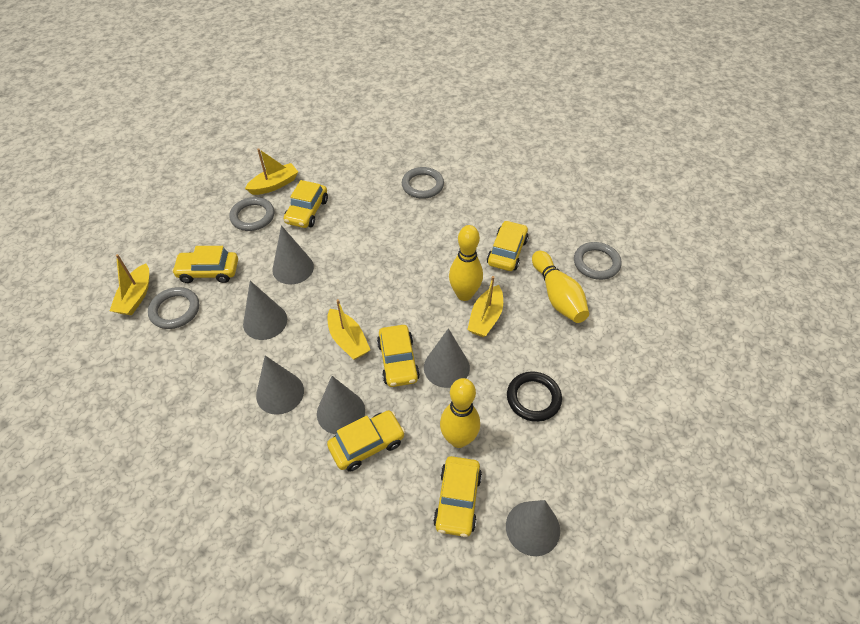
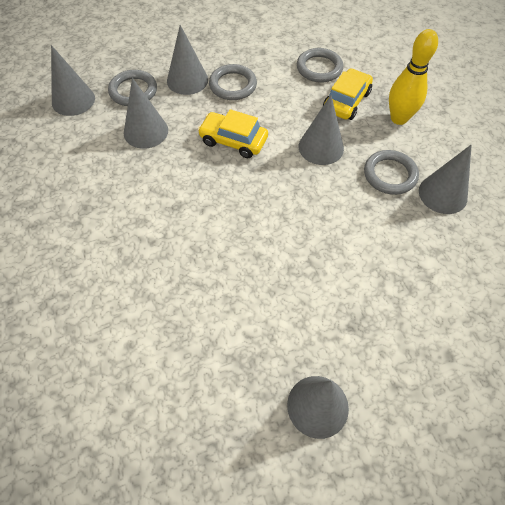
black ring: 1 -> 0
yellow boat: 4 -> 0
yellow bowling pin: 3 -> 1
yellow car: 6 -> 2

